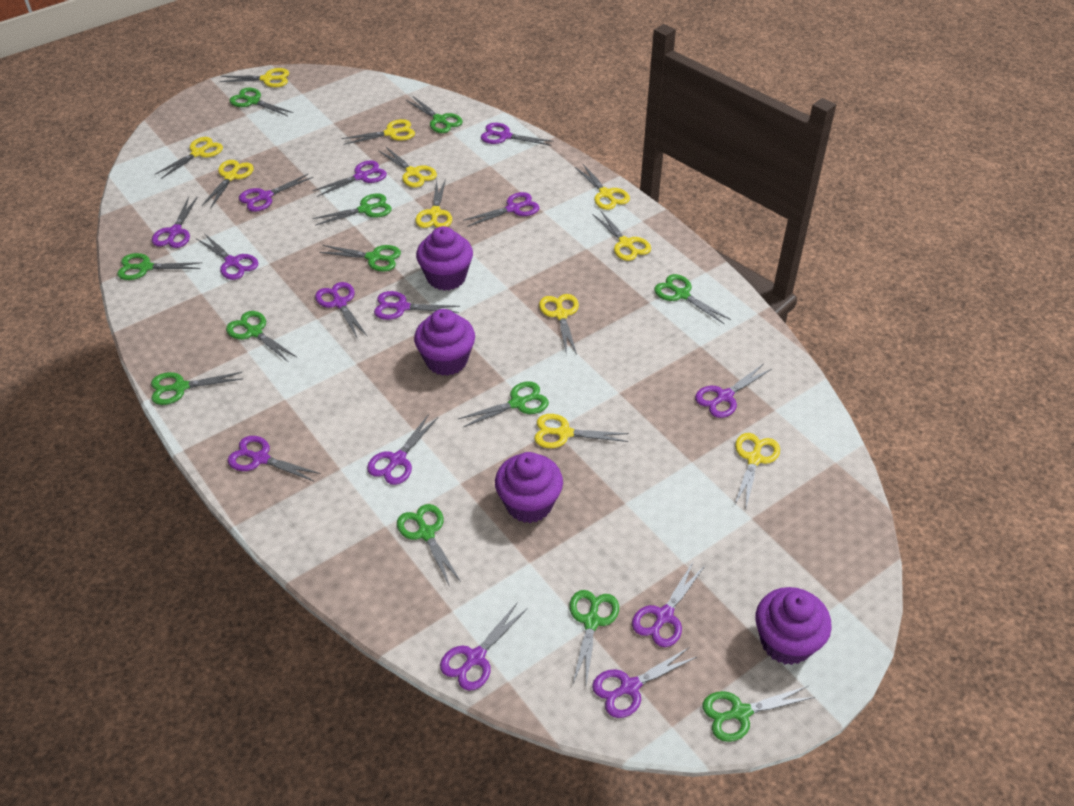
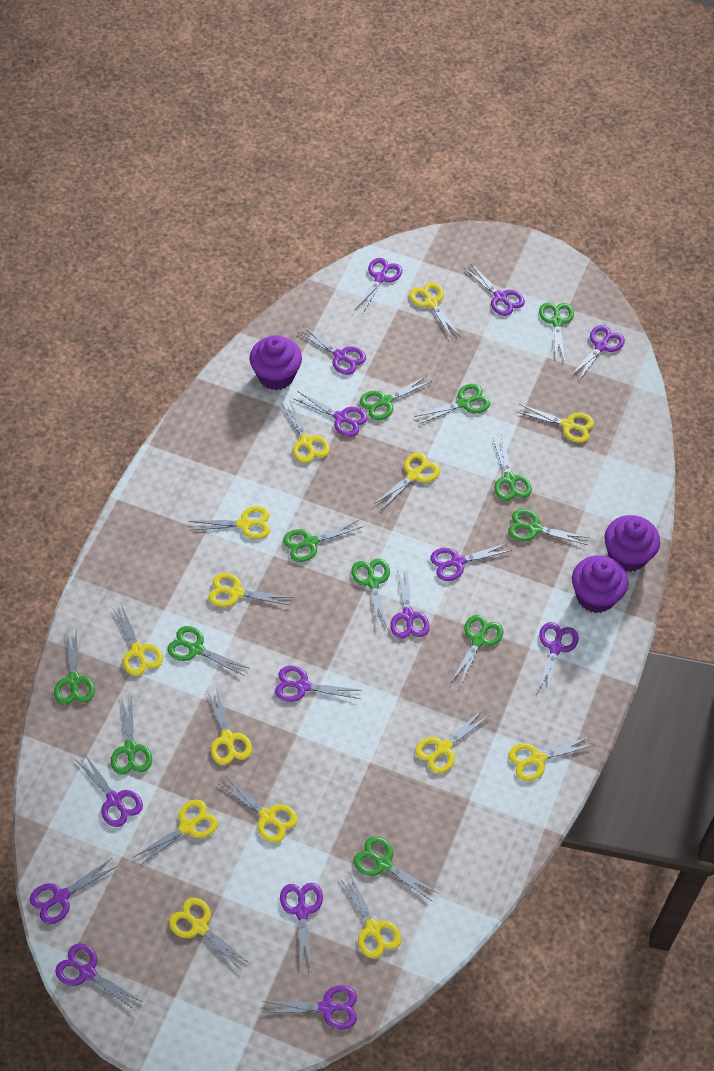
purple cupcake: 4 -> 3
yellow scissors: 11 -> 14

